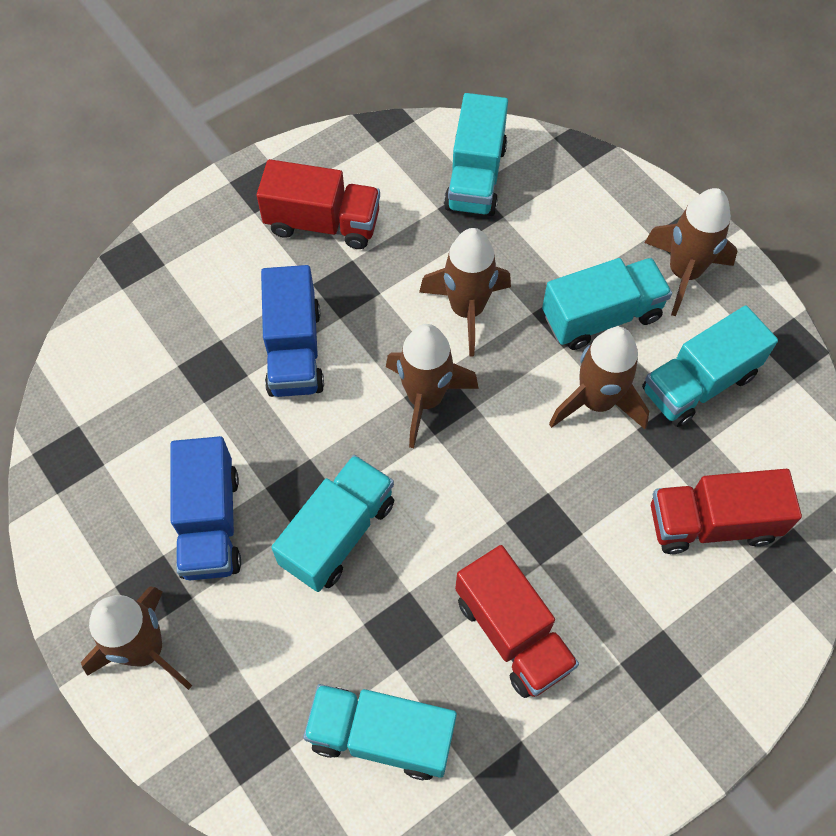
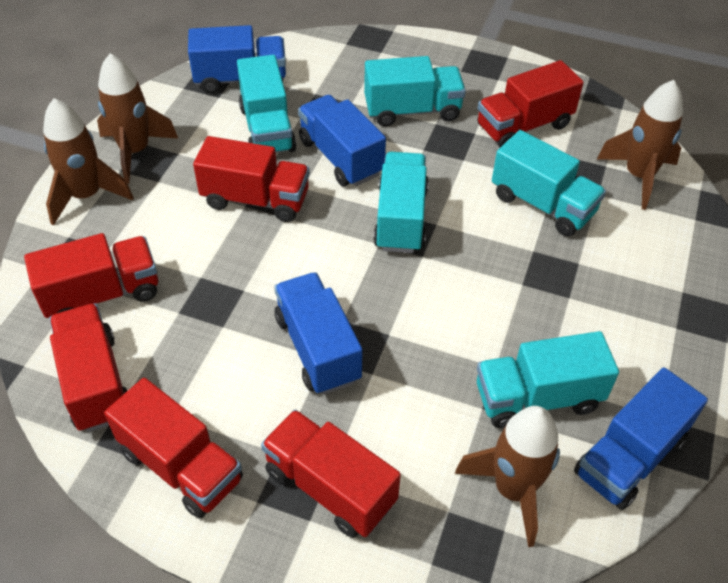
blue truck: 2 -> 4
brown rocket: 5 -> 4
red truck: 3 -> 6

